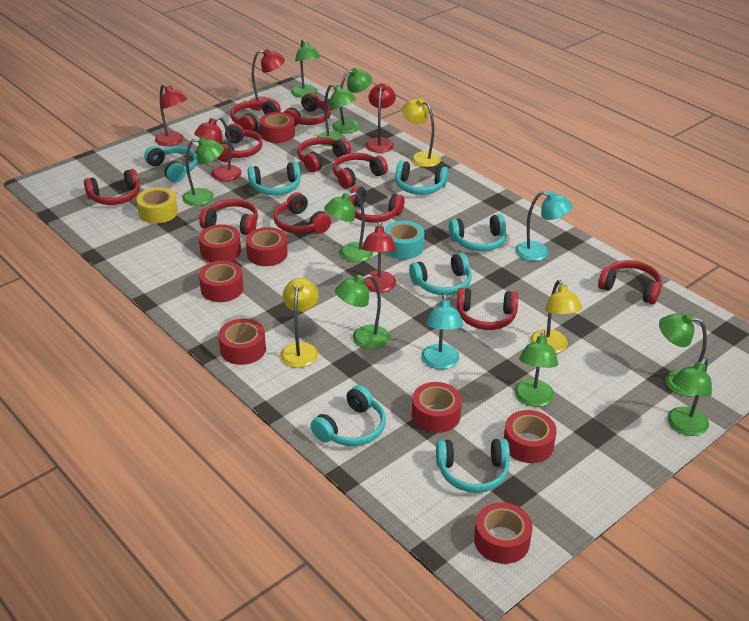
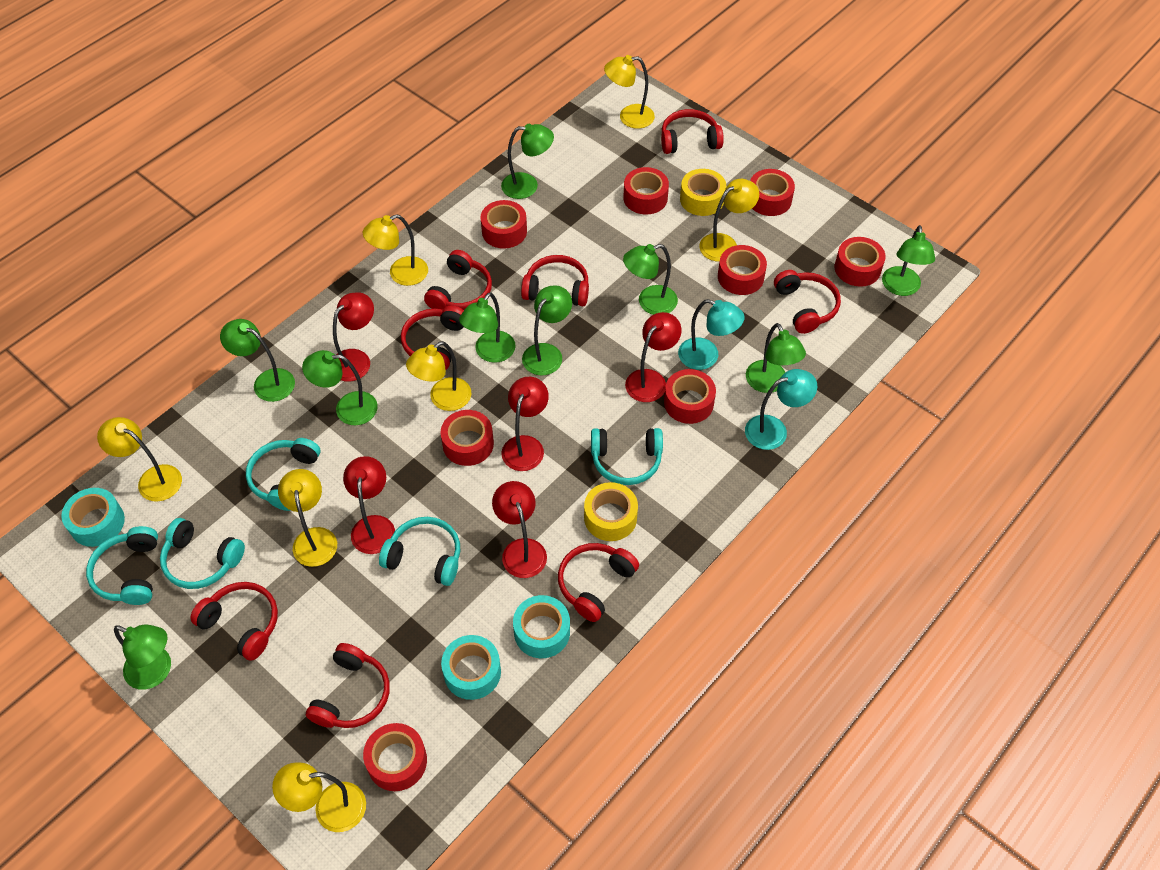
red headphones: 11 -> 8
turquoise headphones: 7 -> 5
turquoise tape: 1 -> 3
yellow lamp: 3 -> 7
yellow tape: 1 -> 2

